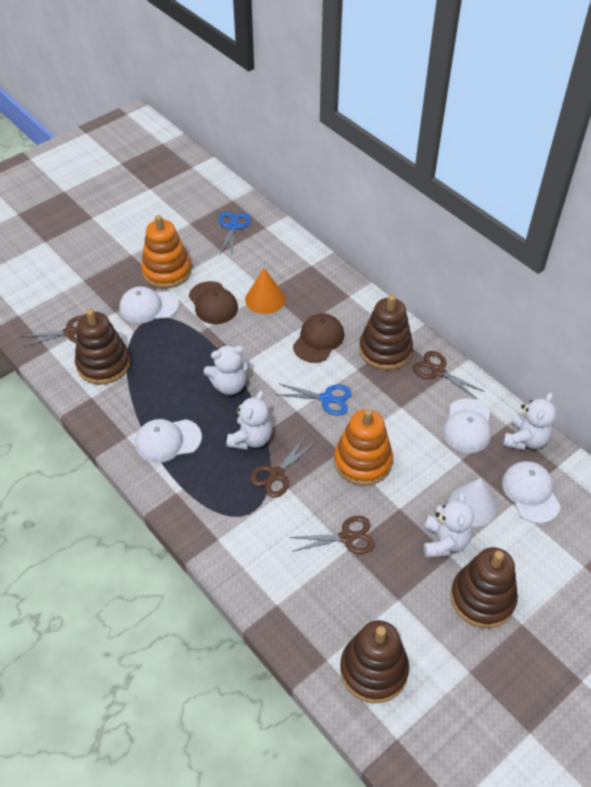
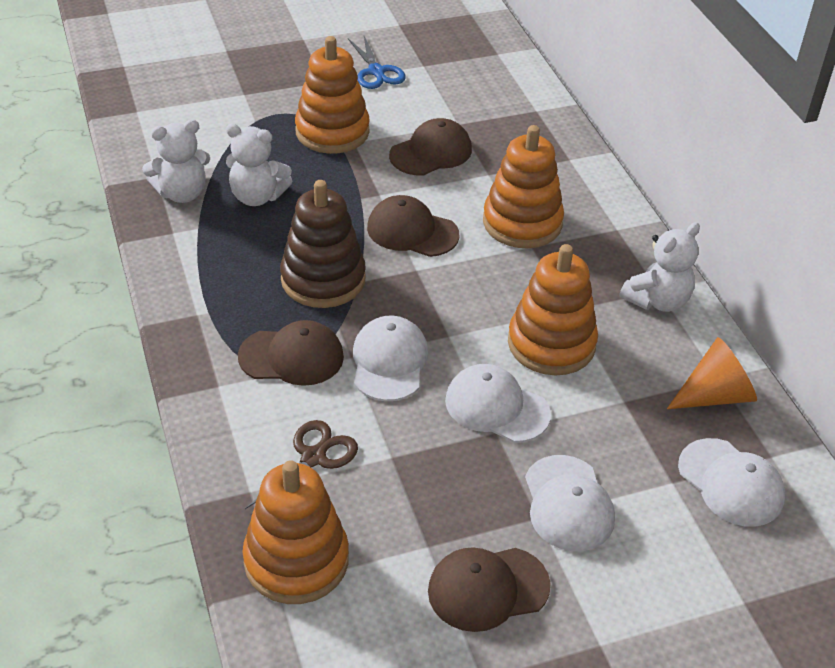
blue scissors: 2 -> 1
brown cap: 2 -> 4
brown scissors: 4 -> 1
brown stacking toy: 4 -> 1
orange stacking toy: 2 -> 4
white cone: 1 -> 0
white teddy bear: 4 -> 3

